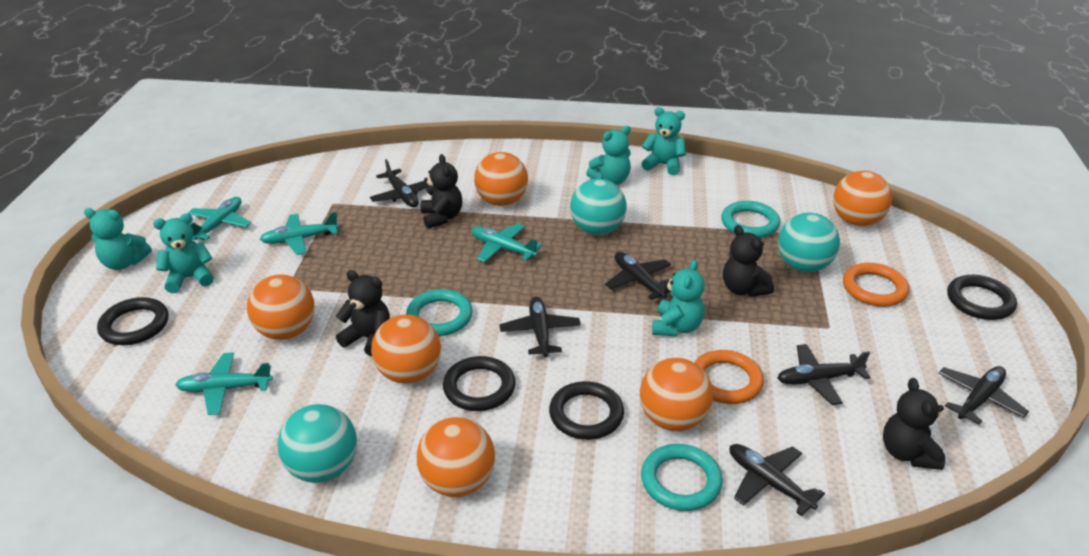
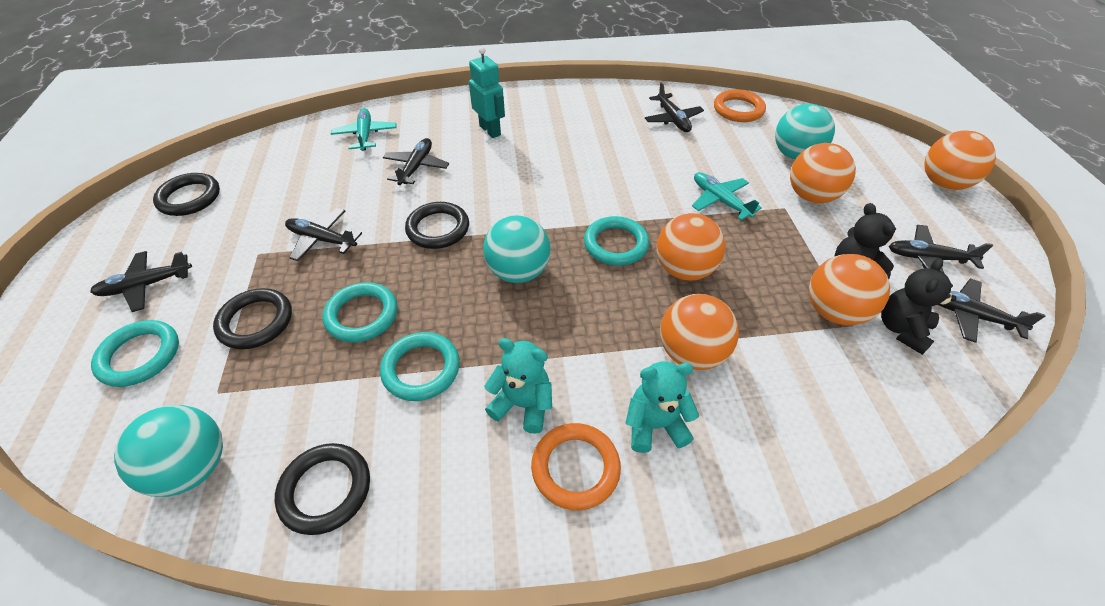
black teddy bear: 4 -> 2
orange ball: 6 -> 5
turquoise plane: 4 -> 2
turquoise ring: 3 -> 4
turquoise robot: 0 -> 1
turquoise teddy bear: 5 -> 2

